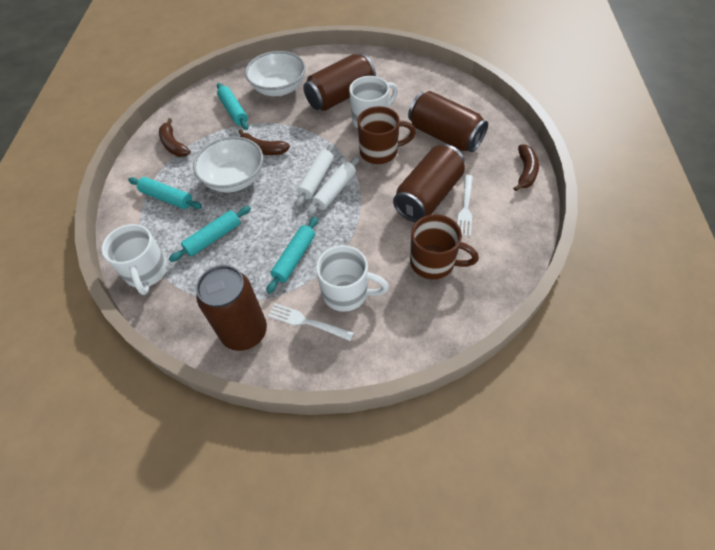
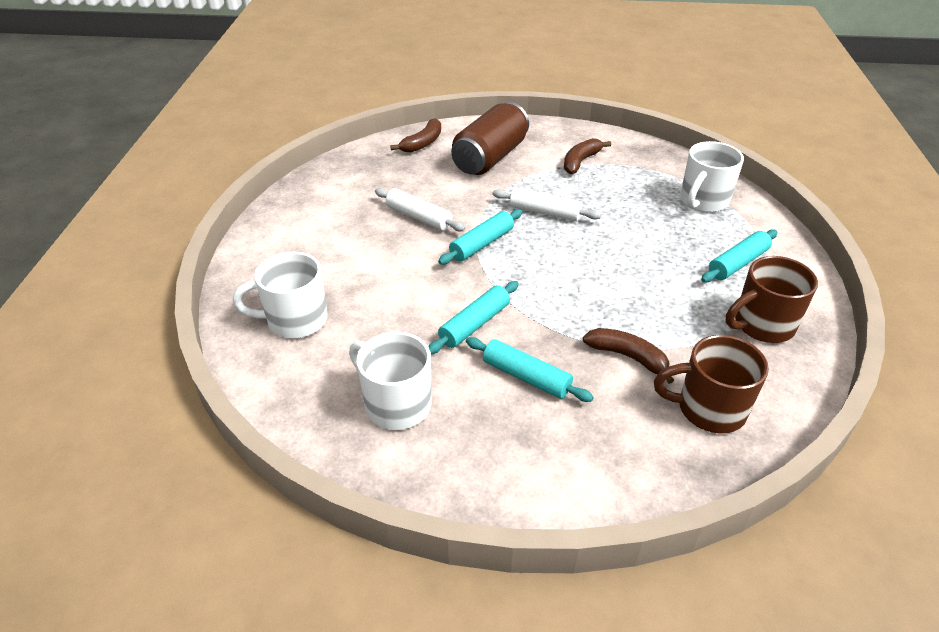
brown can: 4 -> 1
white bowl: 2 -> 0
white fork: 2 -> 0

